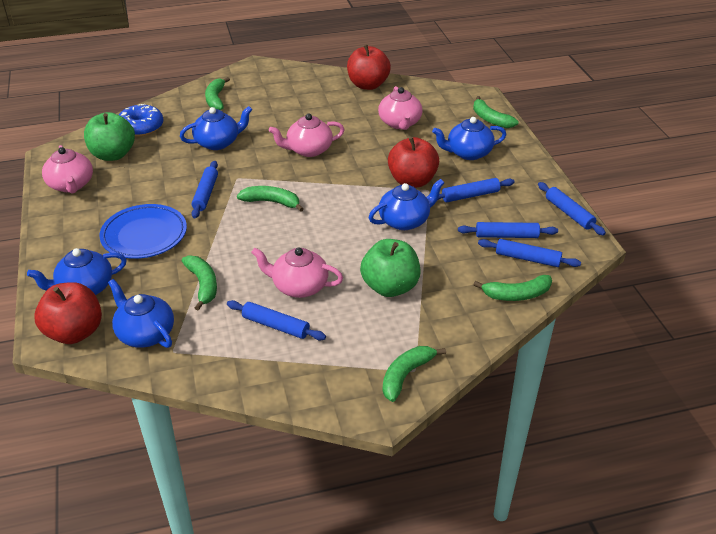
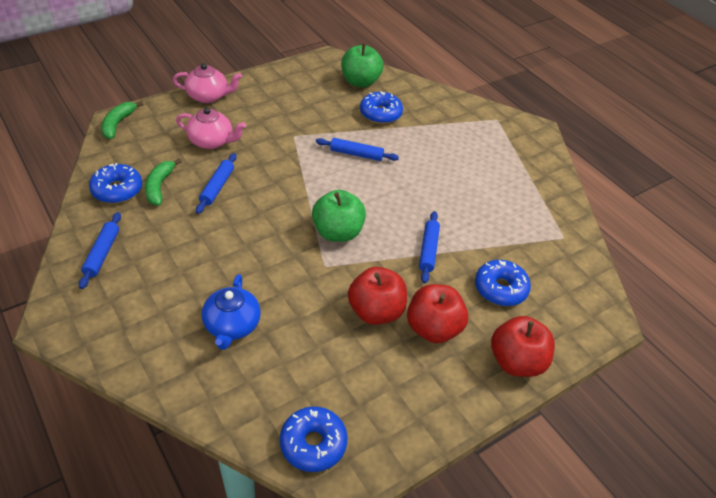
blue donut: 1 -> 4
blue plate: 1 -> 0
blue rolling pin: 6 -> 4
blue teapot: 5 -> 1
green banana: 6 -> 2
pink teapot: 4 -> 2

